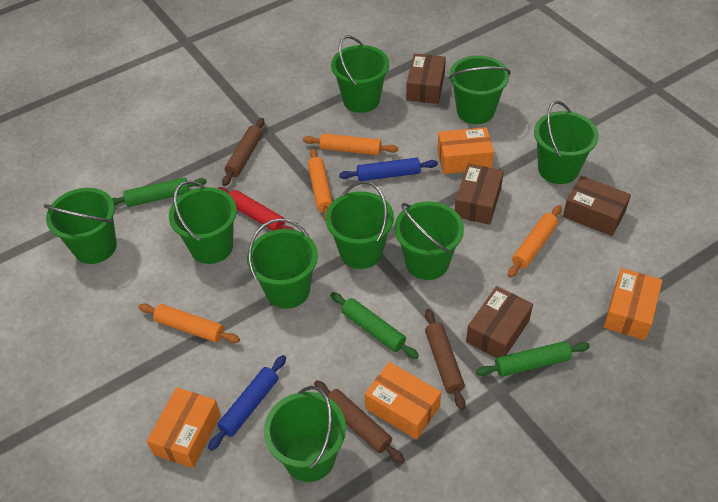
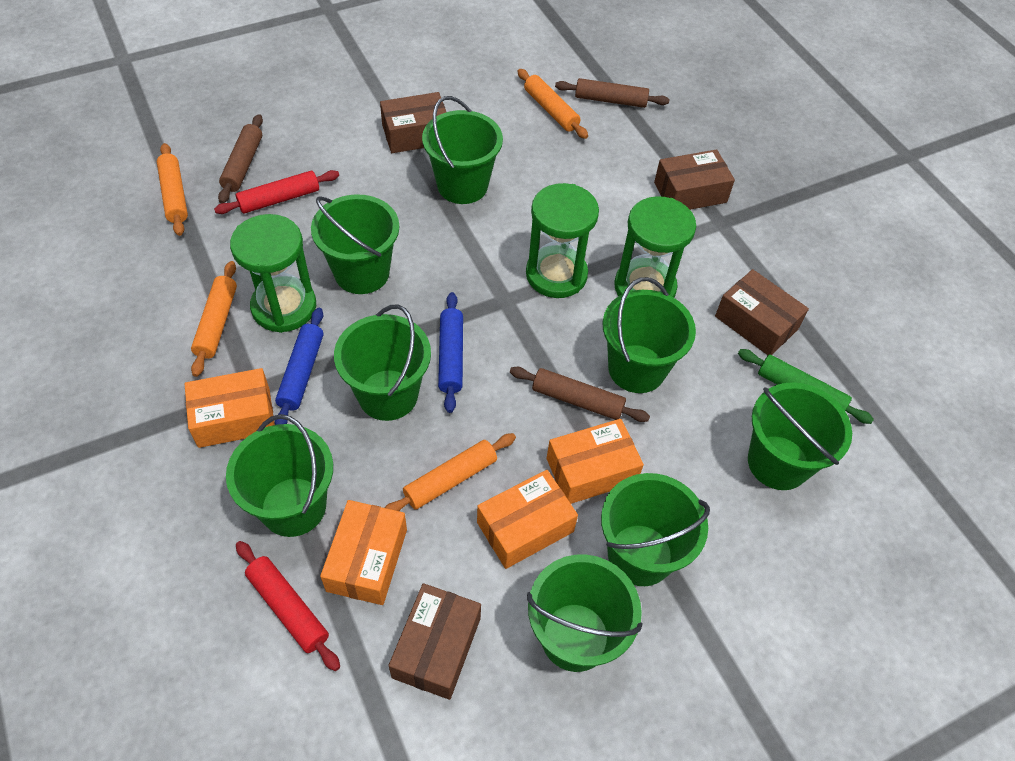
green bucket: 9 -> 8
green hourglass: 0 -> 3
green rolling pin: 3 -> 1
red rolling pin: 1 -> 2

